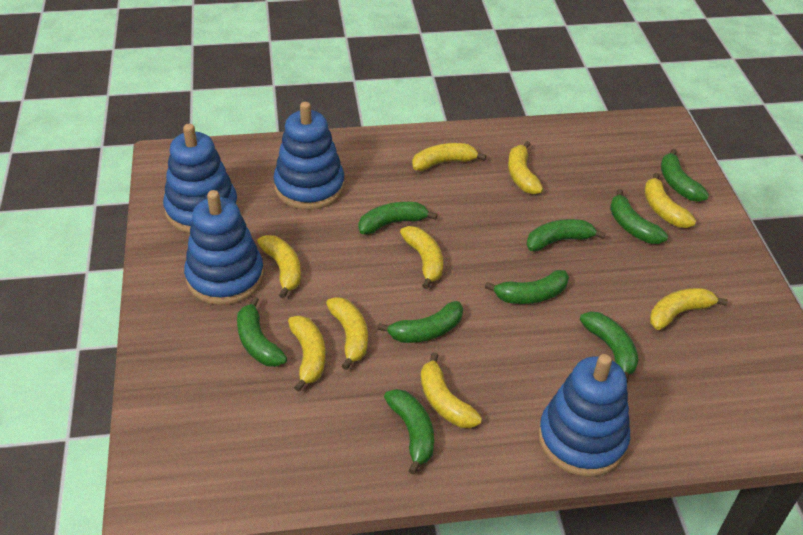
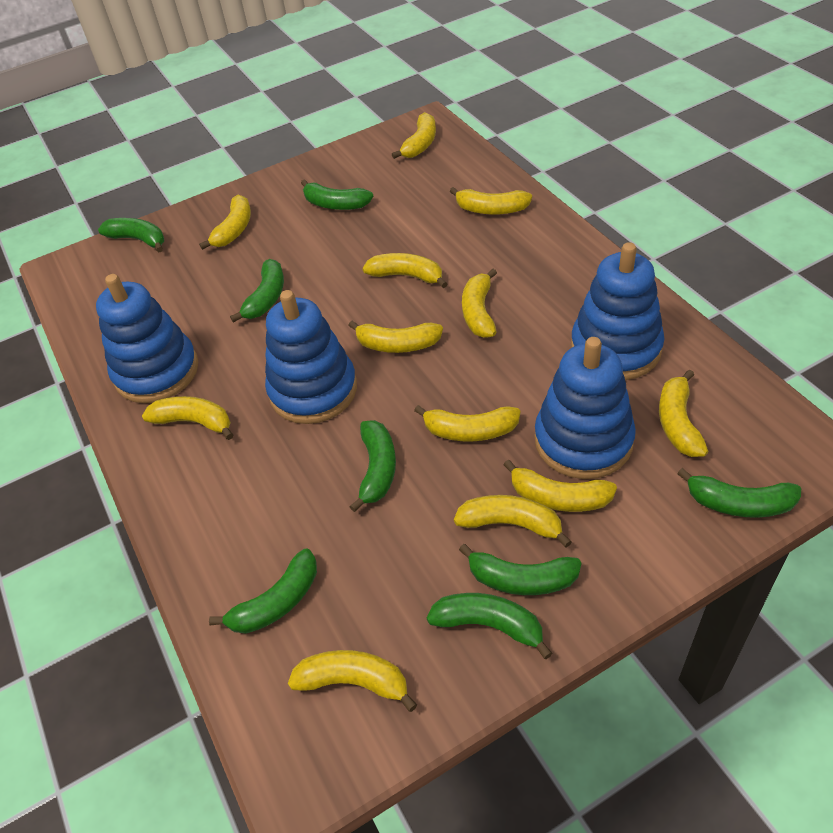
green banana: 9 -> 8
yellow banana: 9 -> 12

